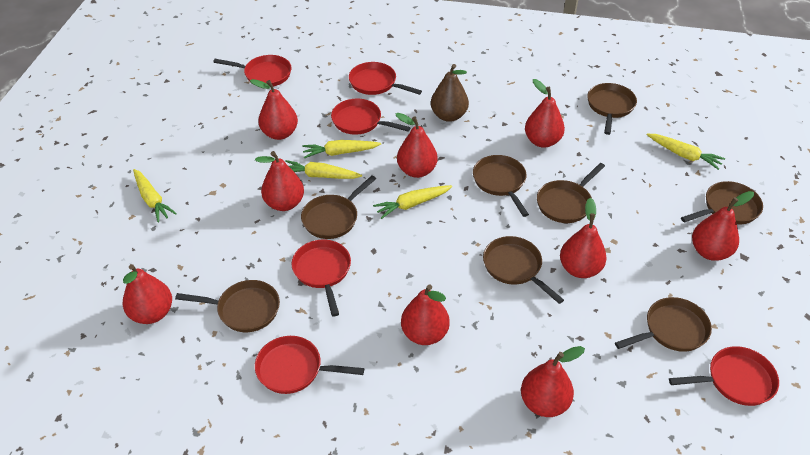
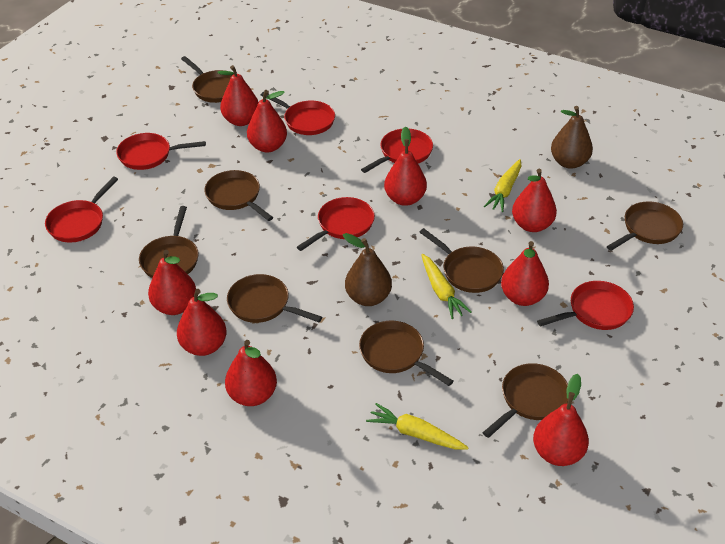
brown pear: 1 -> 2
yellow carrot: 5 -> 3

